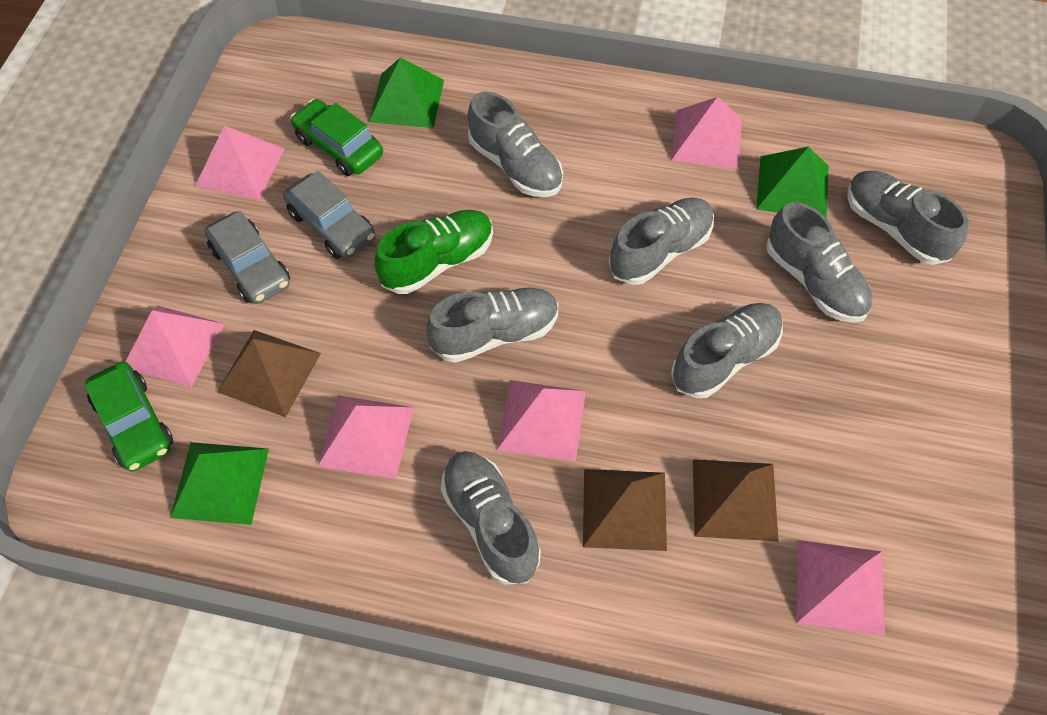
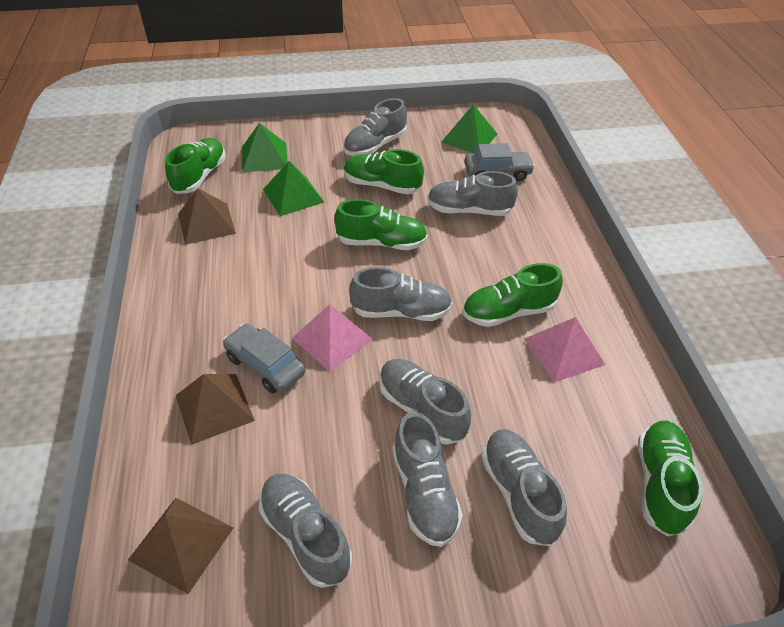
green car: 2 -> 0
green shoe: 1 -> 5
pink pyramid: 6 -> 2

